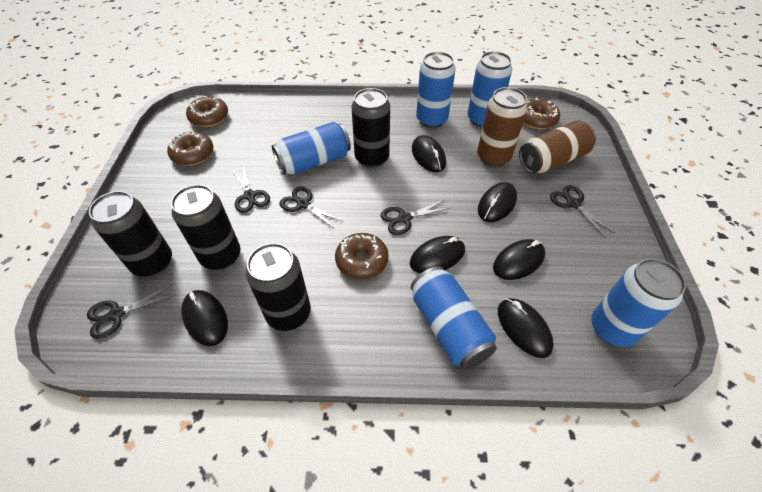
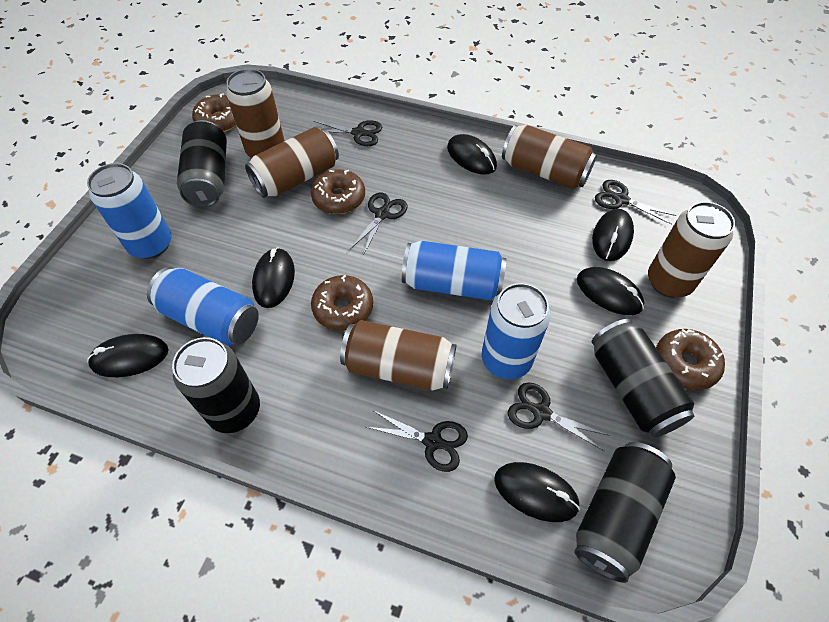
blue can: 5 -> 4
brown can: 2 -> 5

